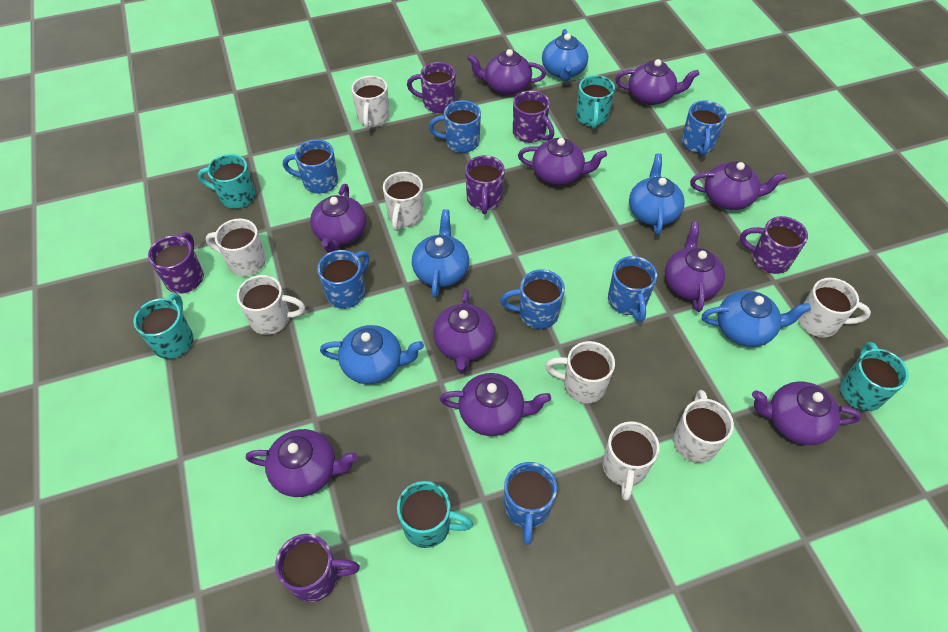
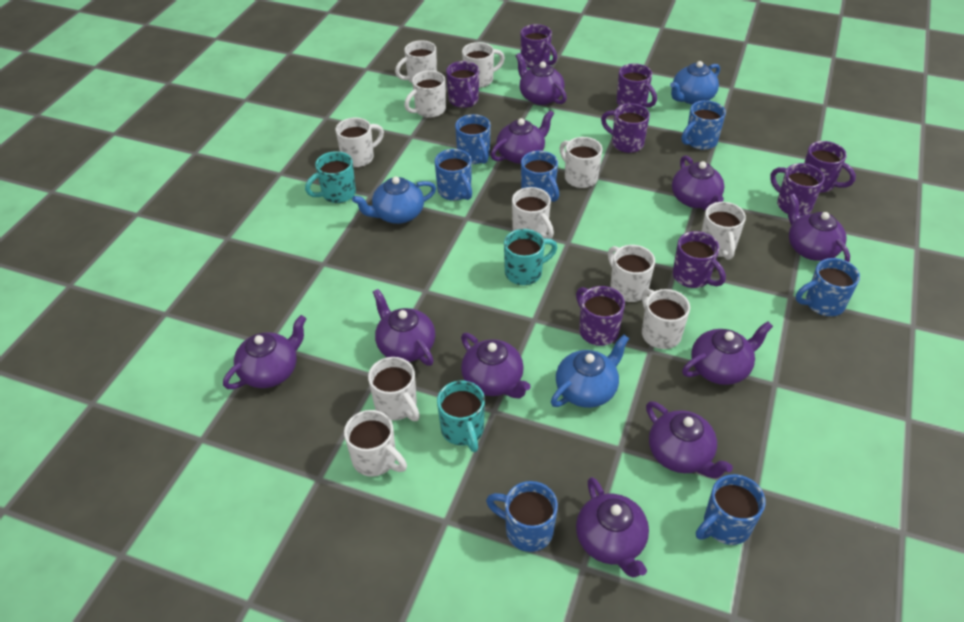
blue teapot: 5 -> 3
purple mug: 6 -> 8
turquoise mug: 5 -> 3
white mug: 8 -> 11

